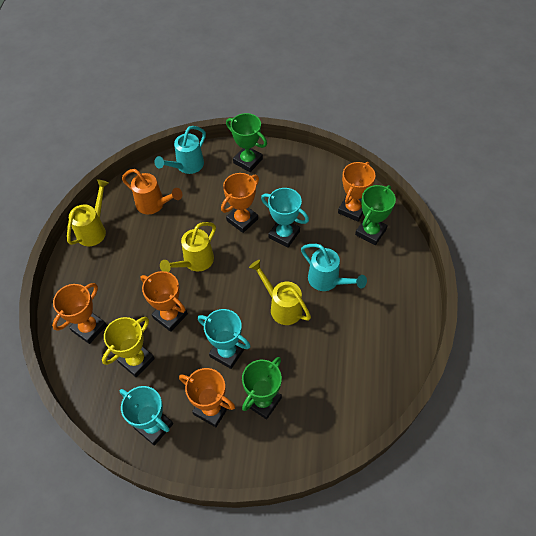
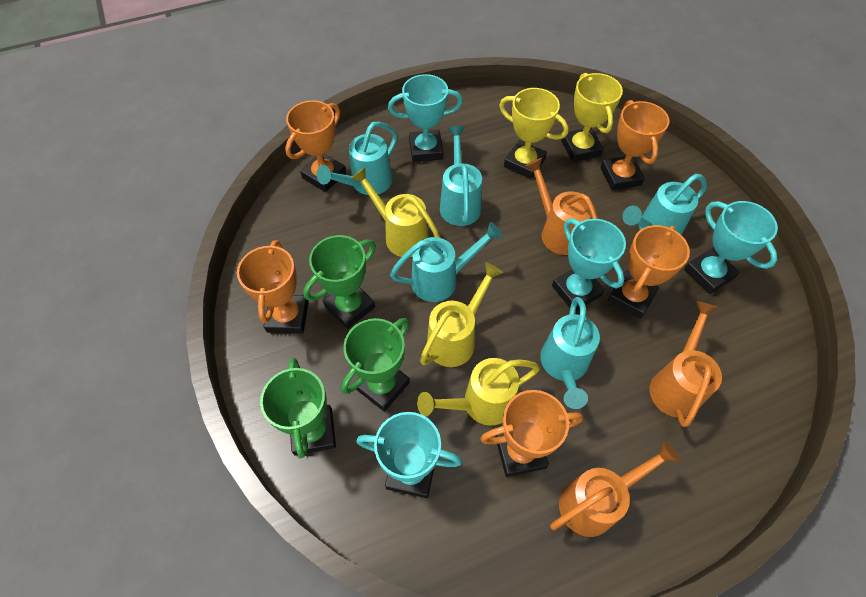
orange watering can: 1 -> 3
turquoise trophy: 3 -> 4
turquoise watering can: 2 -> 5
yellow trophy: 1 -> 2

